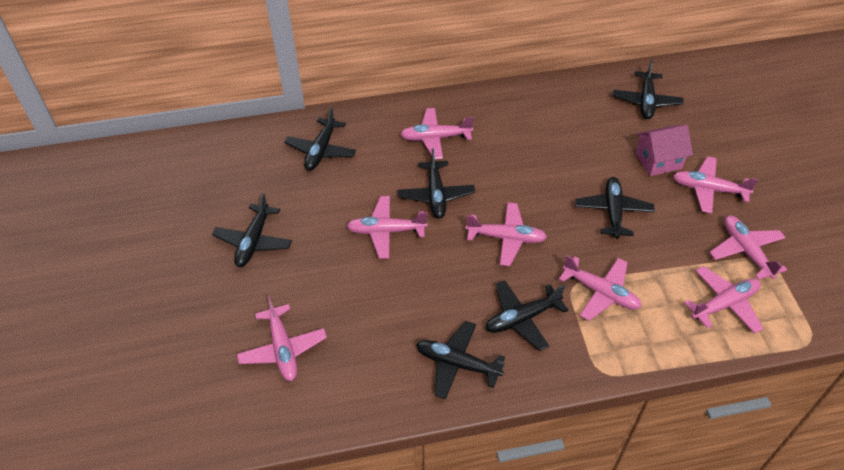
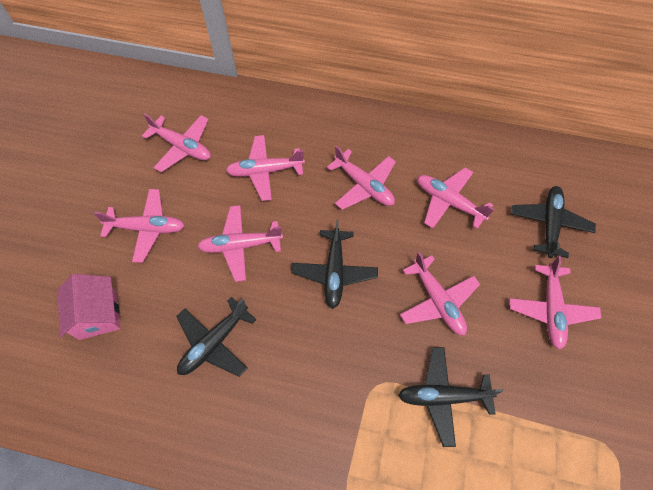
black plane: 7 -> 4

